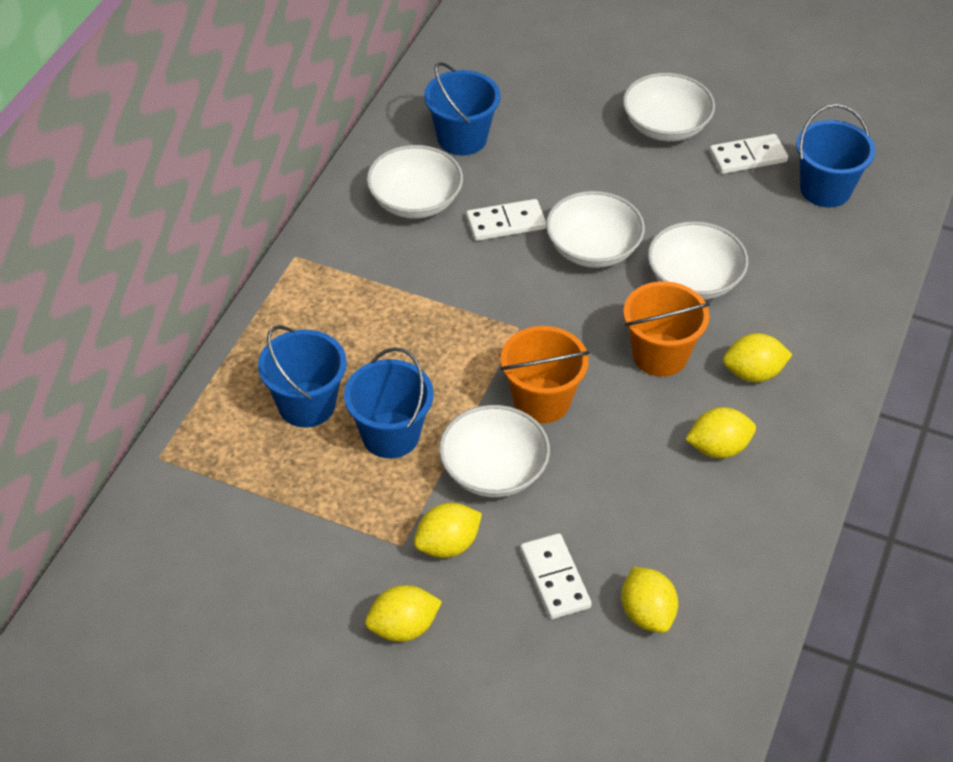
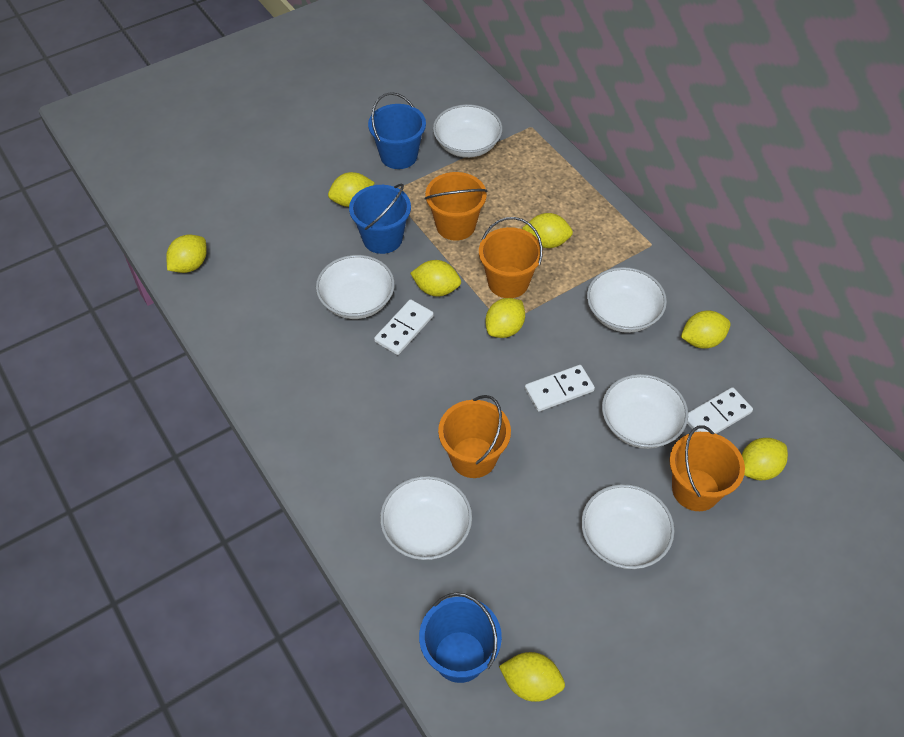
blue bucket: 4 -> 3
orange bucket: 2 -> 4
white bowl: 5 -> 6
yellow lemon: 5 -> 8

